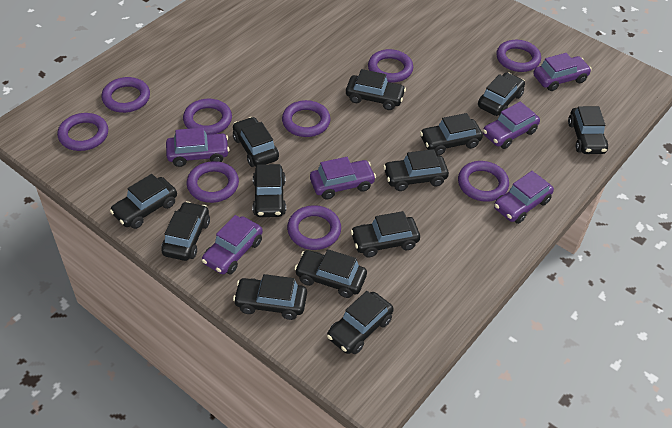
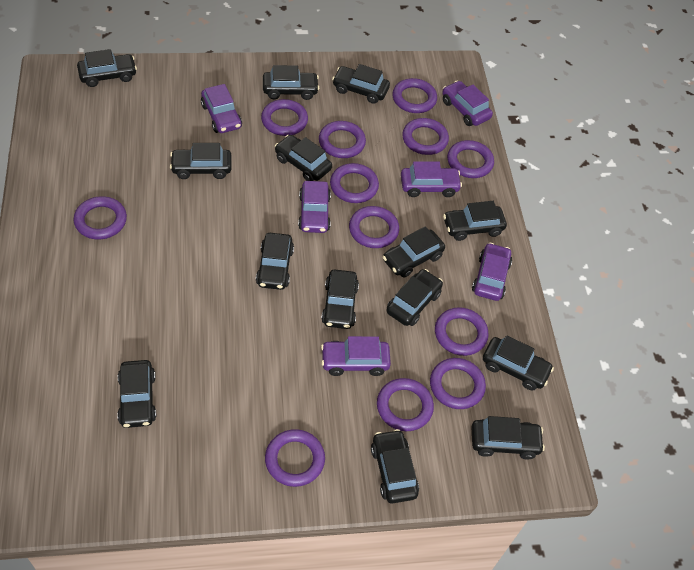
black car: 13 -> 14
purple ring: 9 -> 12

